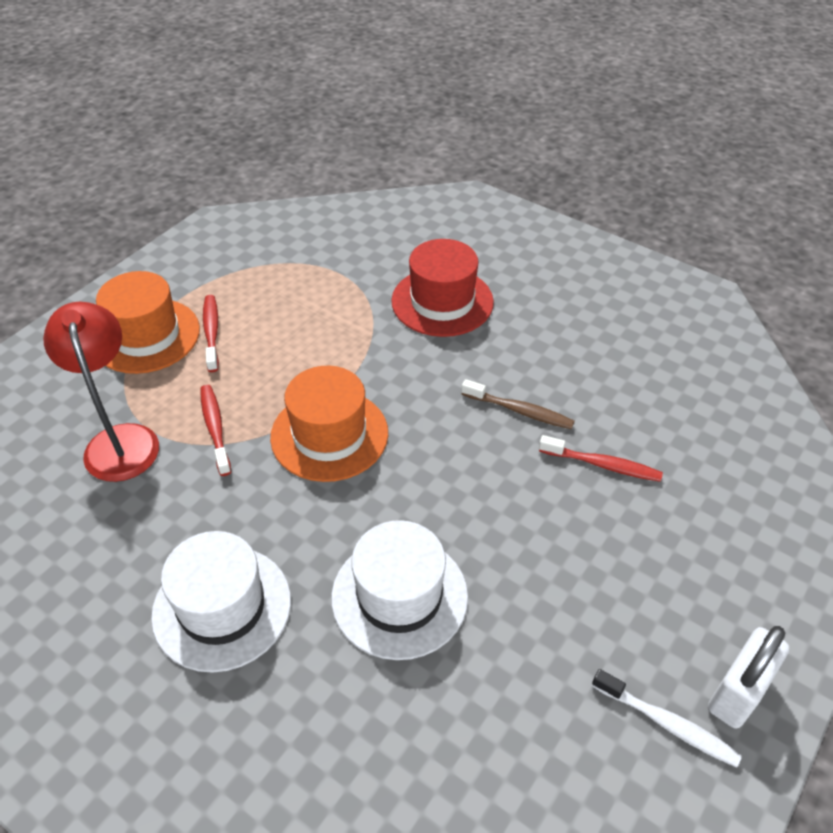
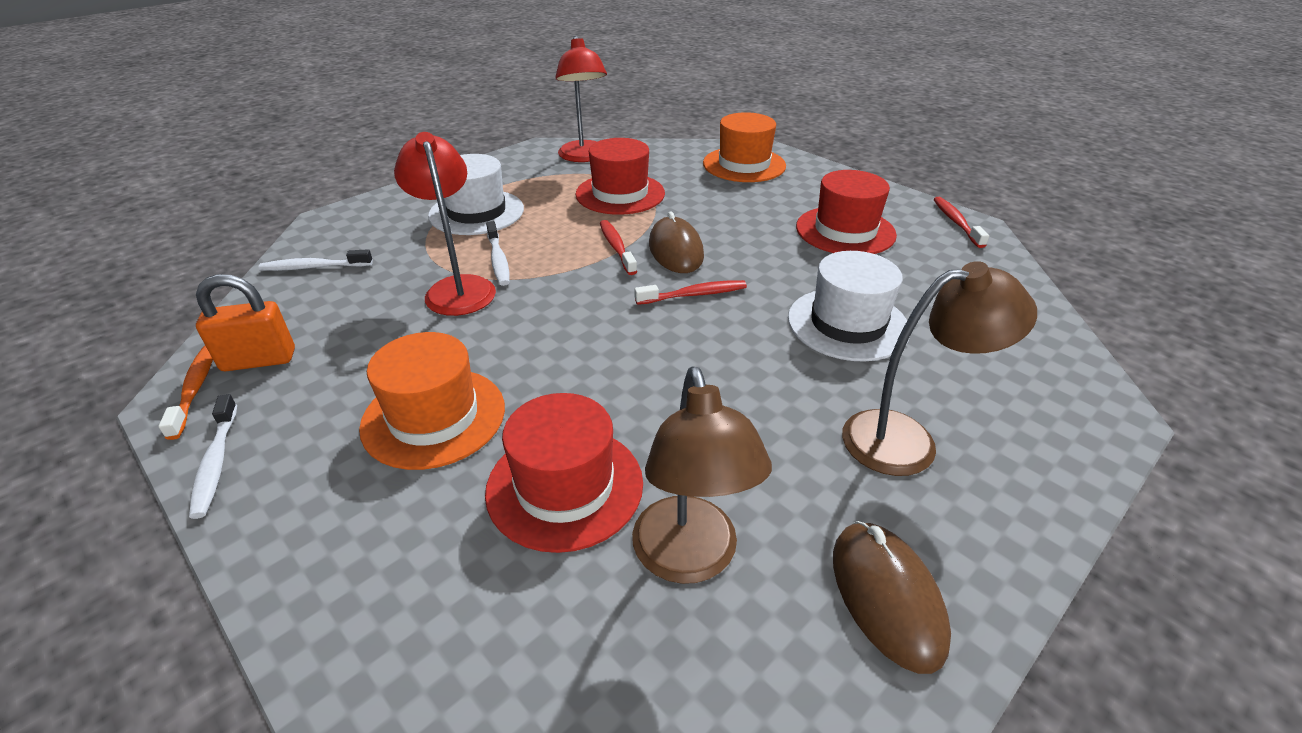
brown lamp: 0 -> 2
brown mouse: 0 -> 2
brown toothbrush: 1 -> 0
orange padlock: 0 -> 1
orange toothbrush: 0 -> 1
red hat: 1 -> 3
red lamp: 1 -> 2
white padlock: 1 -> 0
white toothbrush: 1 -> 3

